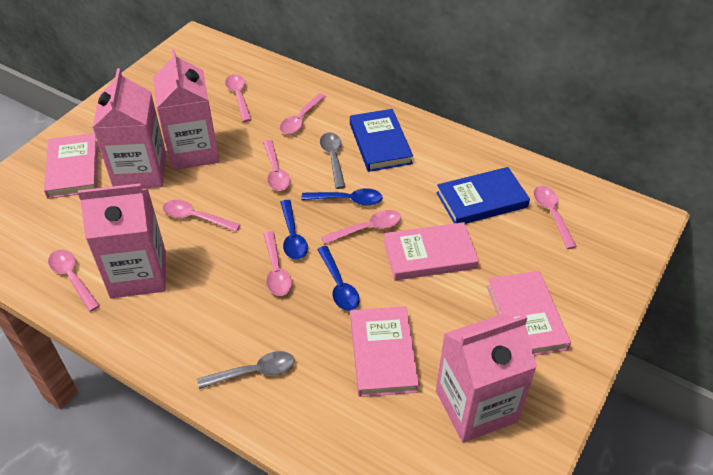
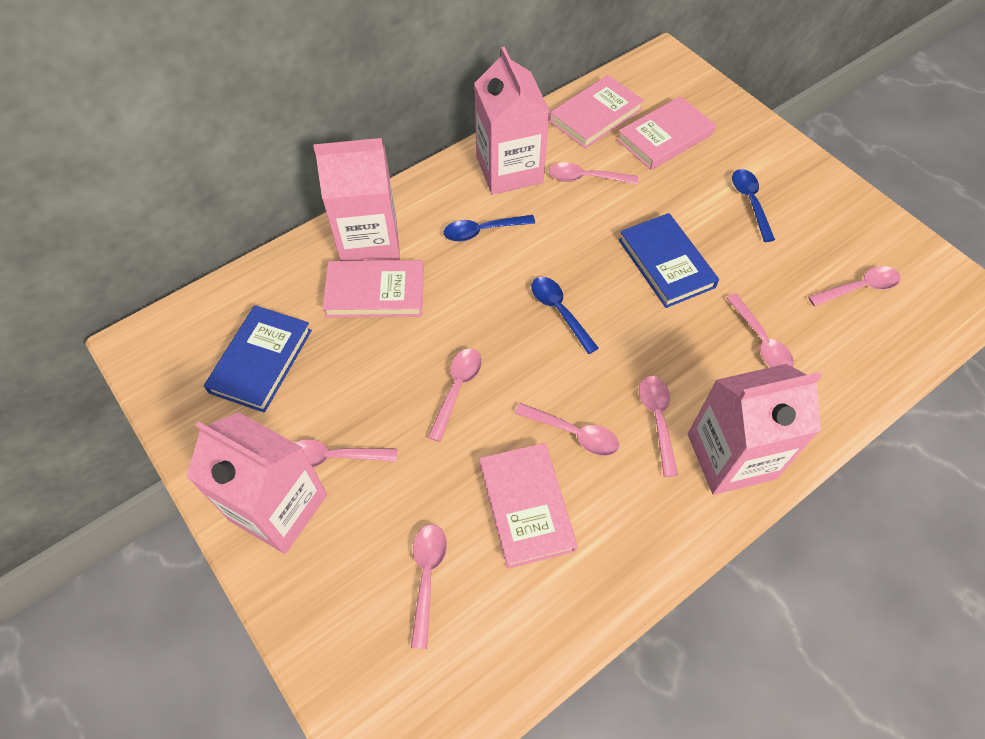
grey spoon: 2 -> 0

